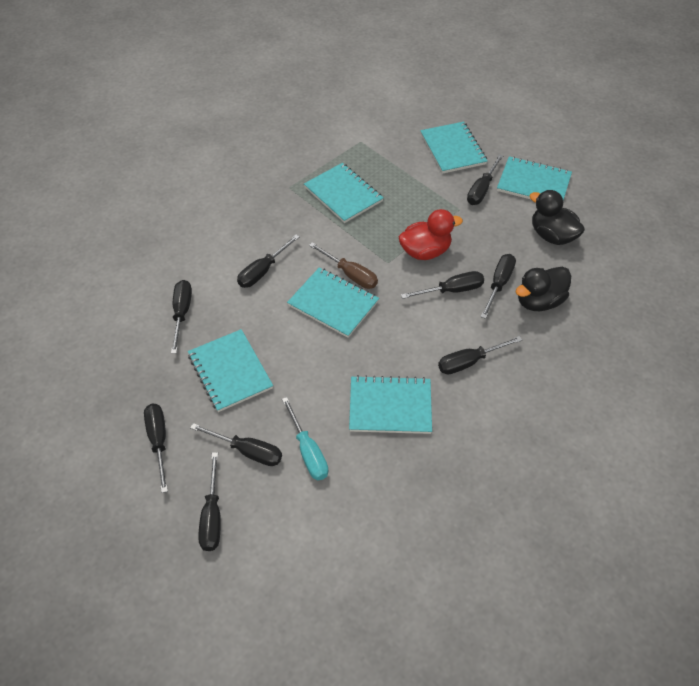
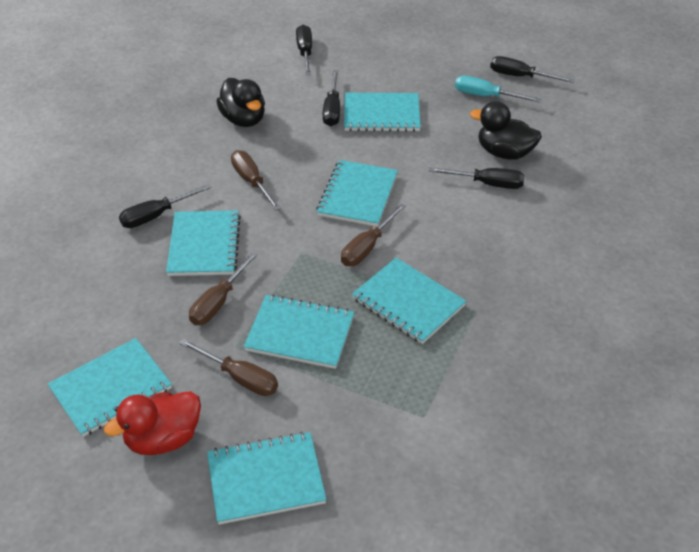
black screwdriver: 9 -> 5
brown screwdriver: 1 -> 4
turquoise notebook: 6 -> 7

